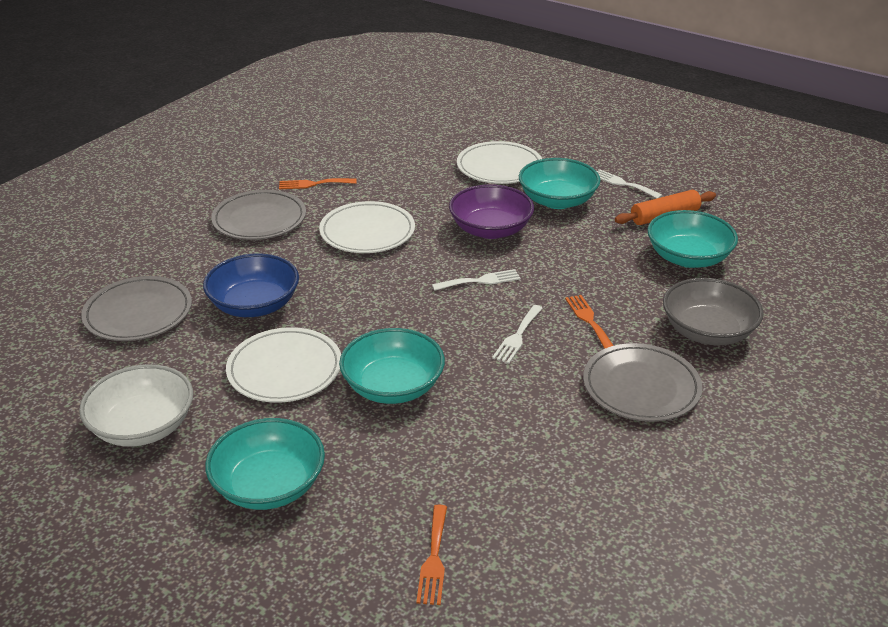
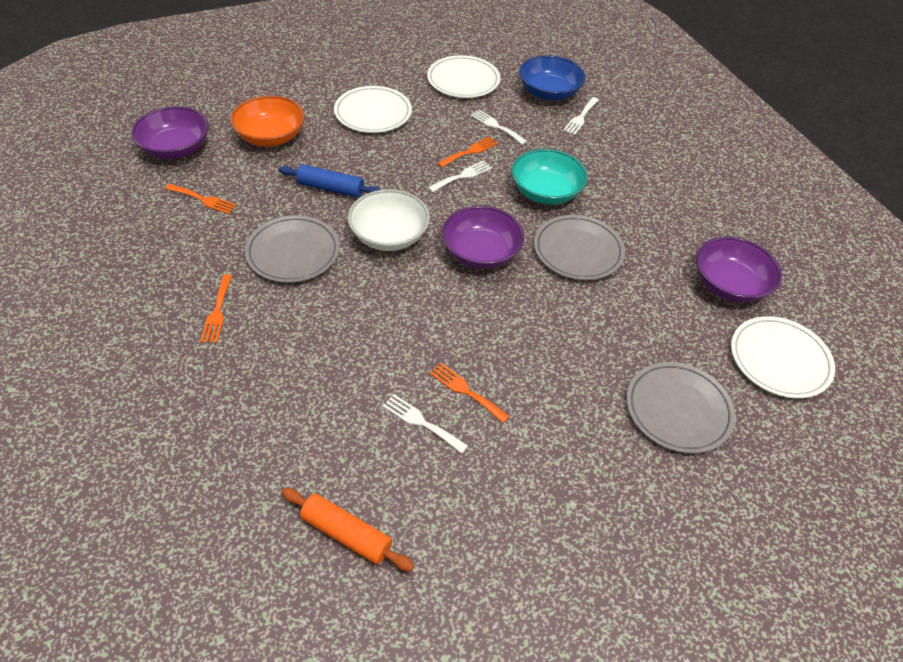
blue rolling pin: 0 -> 1
grey bowl: 1 -> 0
orange bowl: 0 -> 1
orange fork: 3 -> 4
purple bowl: 1 -> 3
turquoise bowl: 4 -> 1
white fork: 3 -> 4

